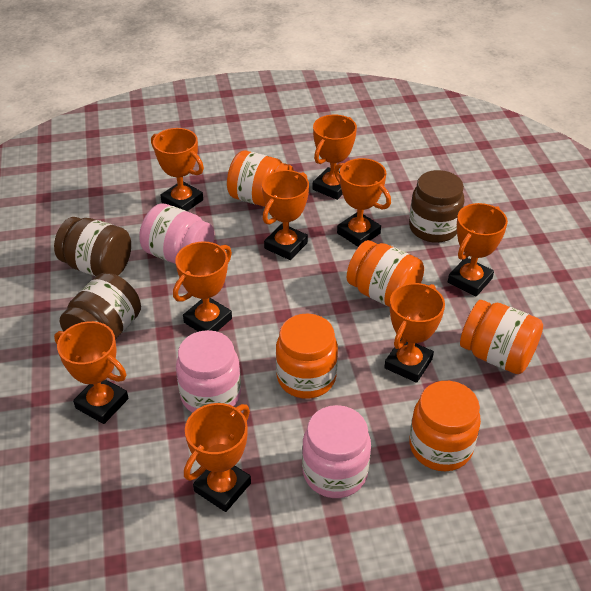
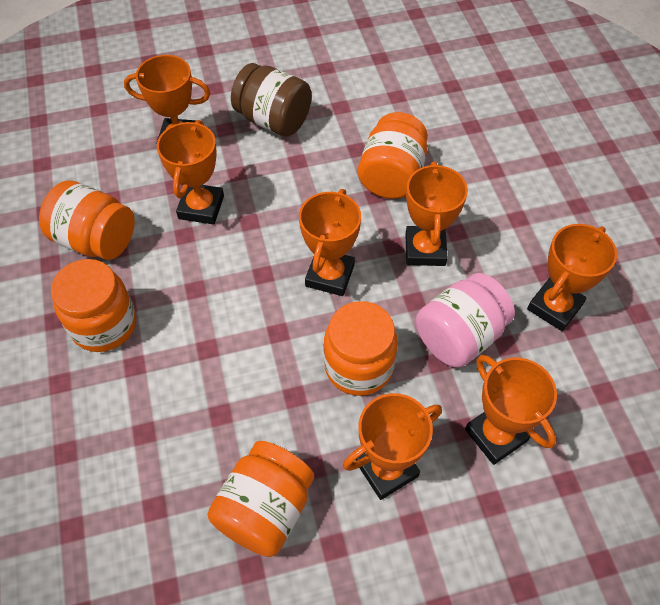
brown jar: 3 -> 1
orange trophy: 9 -> 7
pink jar: 3 -> 1

